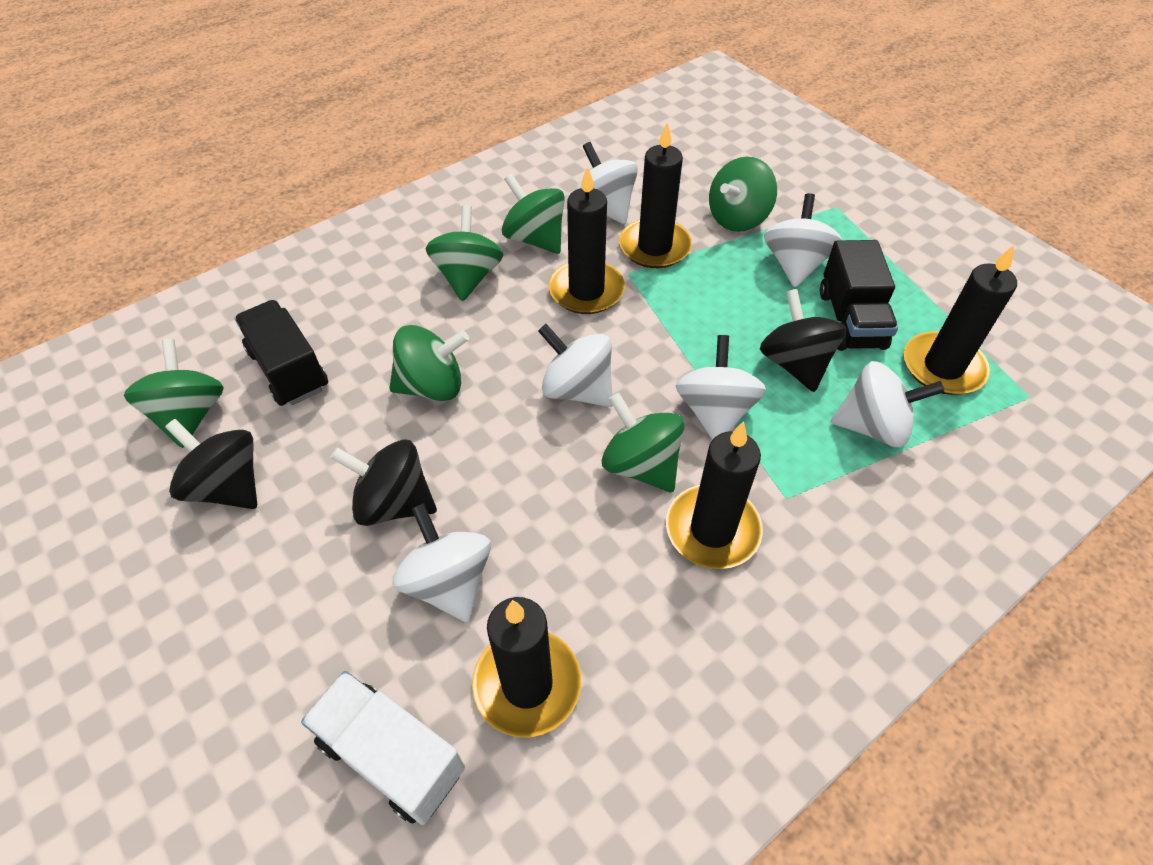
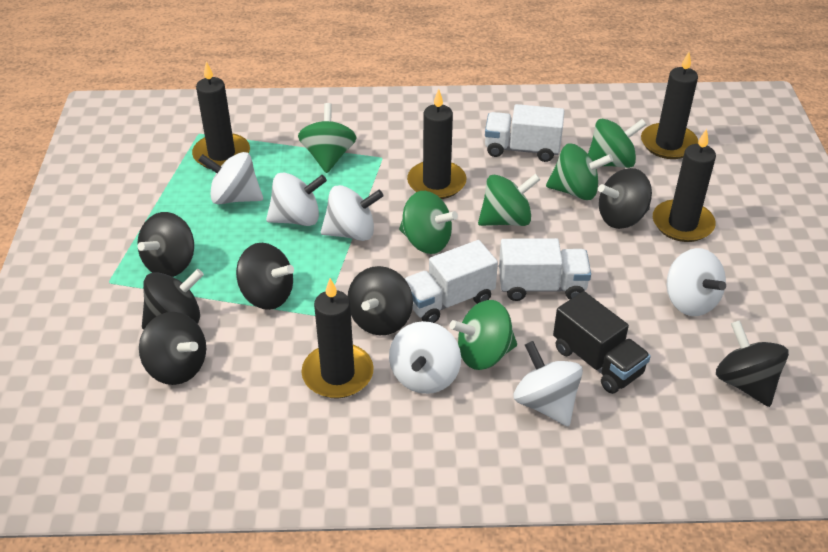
black spinning top: 3 -> 7
black truck: 2 -> 1
white truck: 1 -> 3

